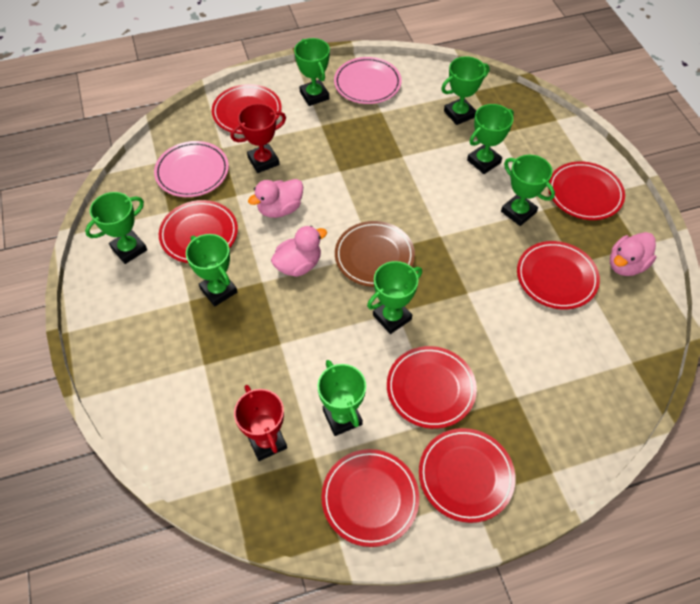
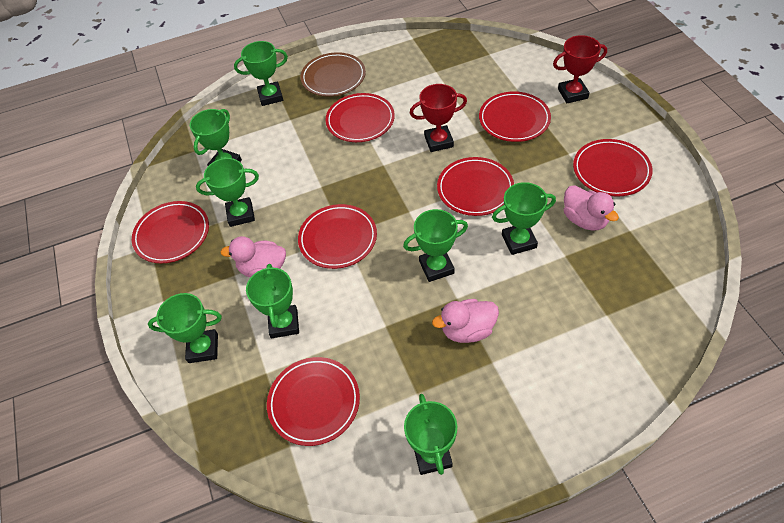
pink plate: 2 -> 0

